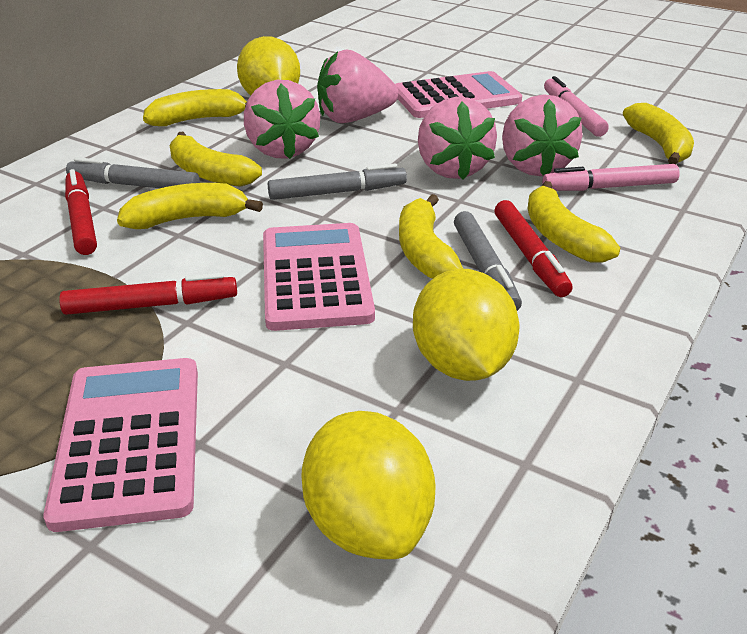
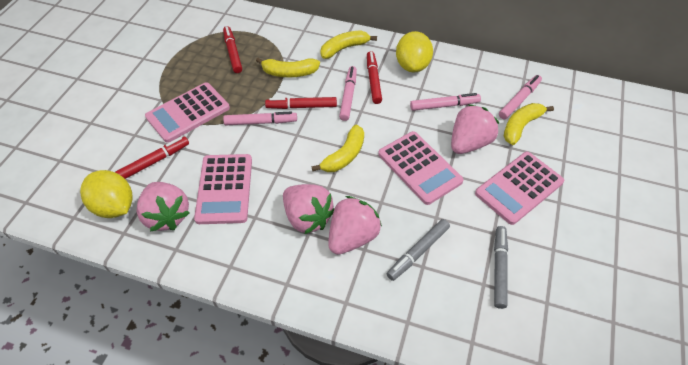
grey marker: 3 -> 2
pink calculator: 3 -> 4
pink marker: 2 -> 4
red marker: 3 -> 4
yellow banana: 6 -> 4
yellow lemon: 3 -> 2

